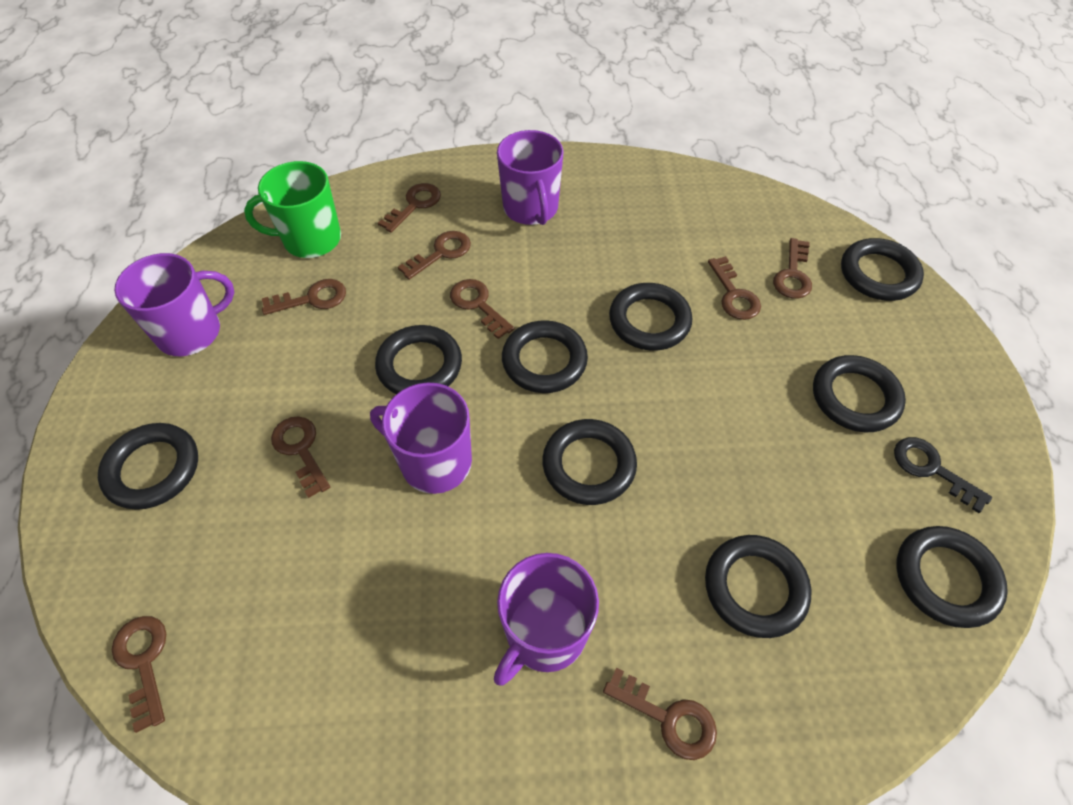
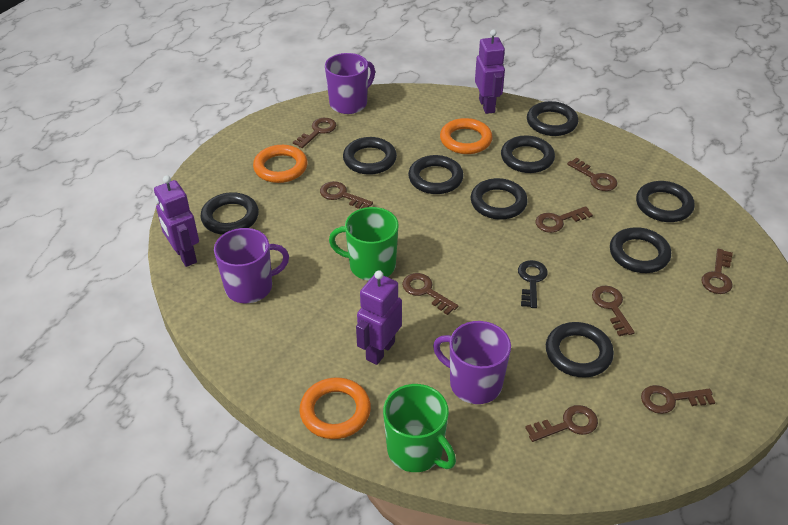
green mug: 1 -> 2
orange ring: 0 -> 3
purple mug: 4 -> 3
purple robot: 0 -> 3

